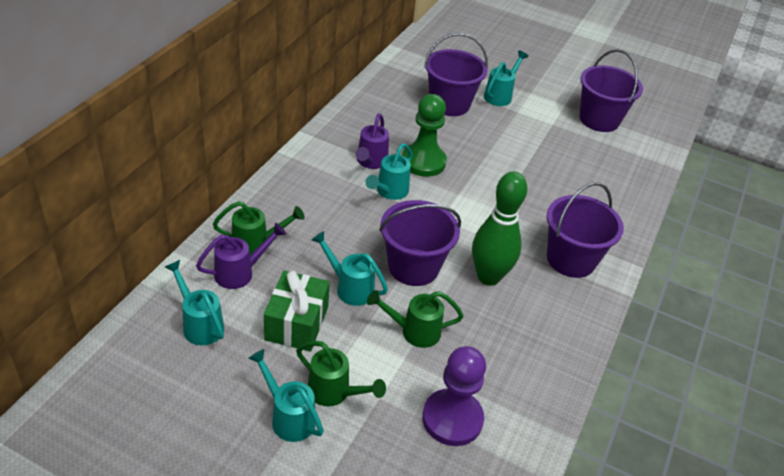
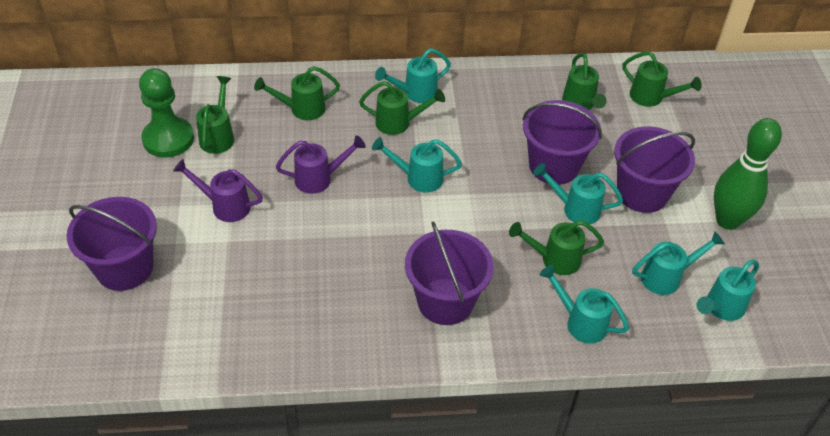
green gift: 1 -> 0
green watering can: 3 -> 6
purple pawn: 1 -> 0
turquoise watering can: 5 -> 6

